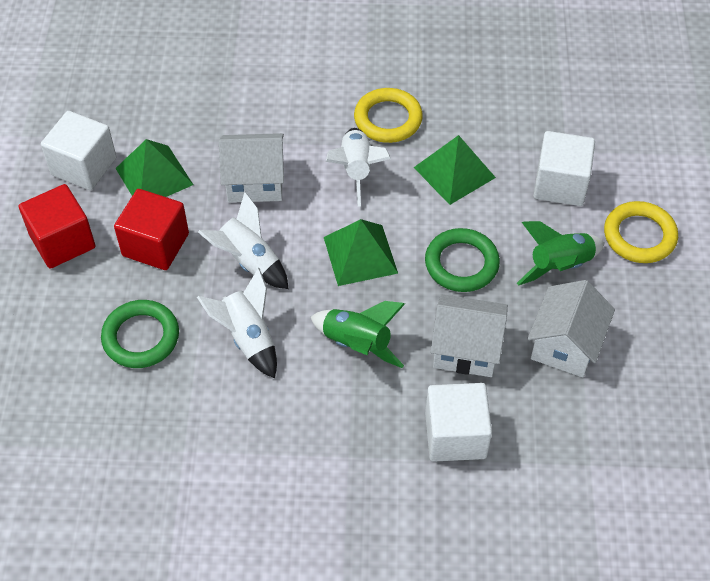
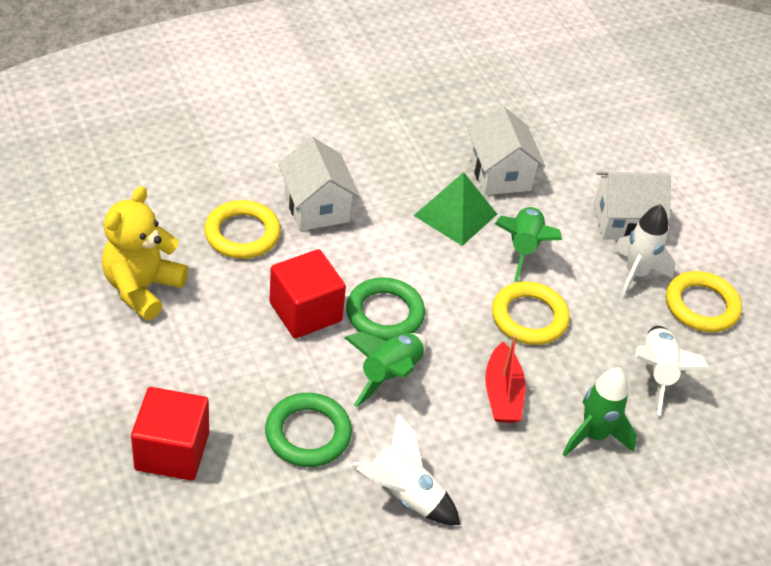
green pyramid: 3 -> 1
green rocket: 2 -> 3
red boat: 0 -> 1
white cube: 3 -> 0
yellow ring: 2 -> 3
yellow teddy bear: 0 -> 1

